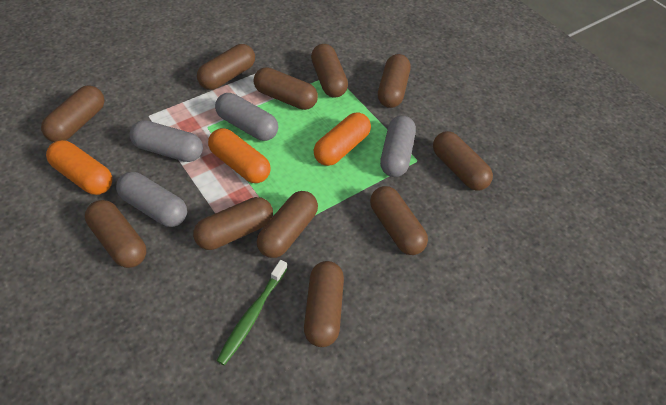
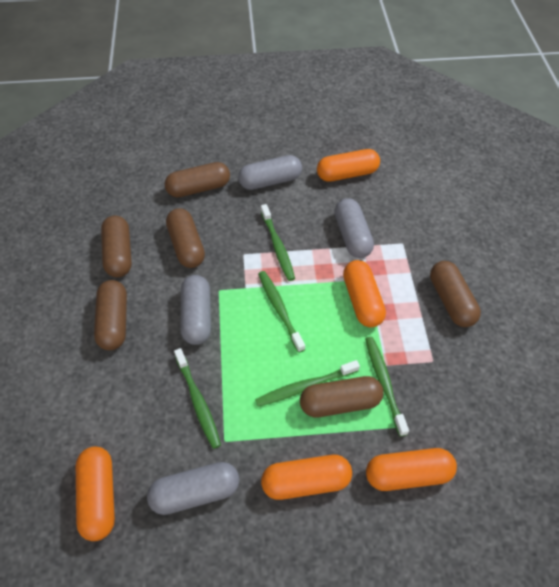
brown capsule: 11 -> 6
green toothbrush: 1 -> 5
orange capsule: 3 -> 5

